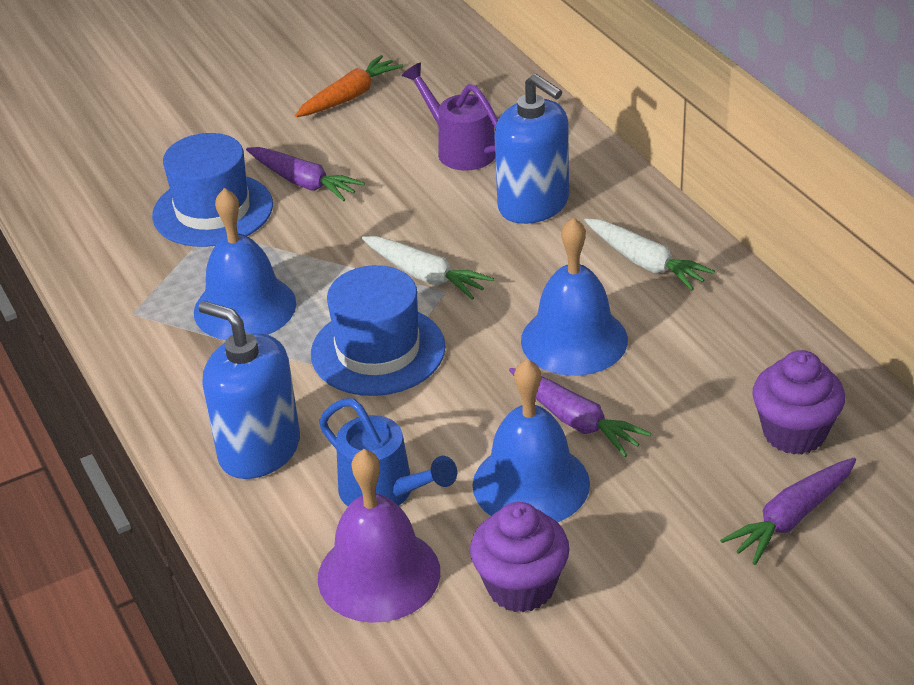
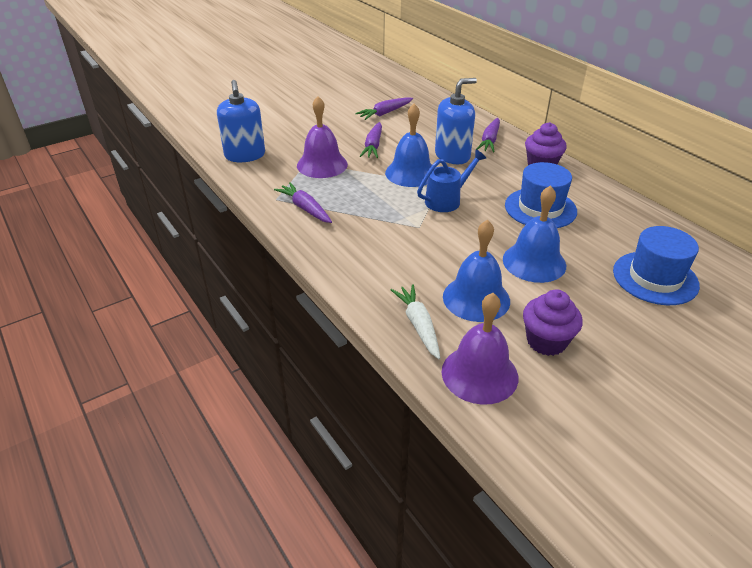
orange carrot: 1 -> 0
purple bell: 1 -> 2
purple carrot: 3 -> 4
purple watering can: 1 -> 0
white carrot: 2 -> 1

